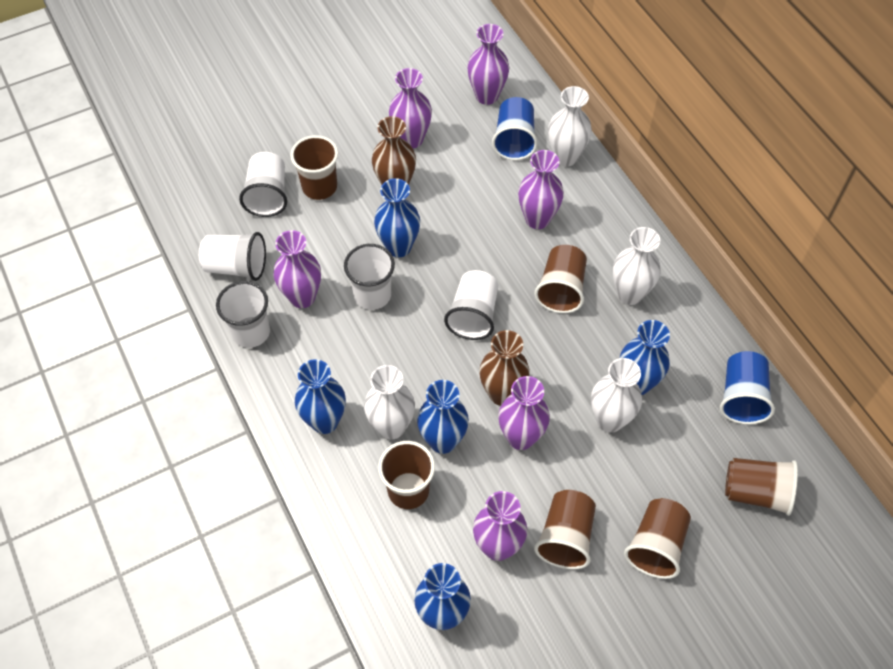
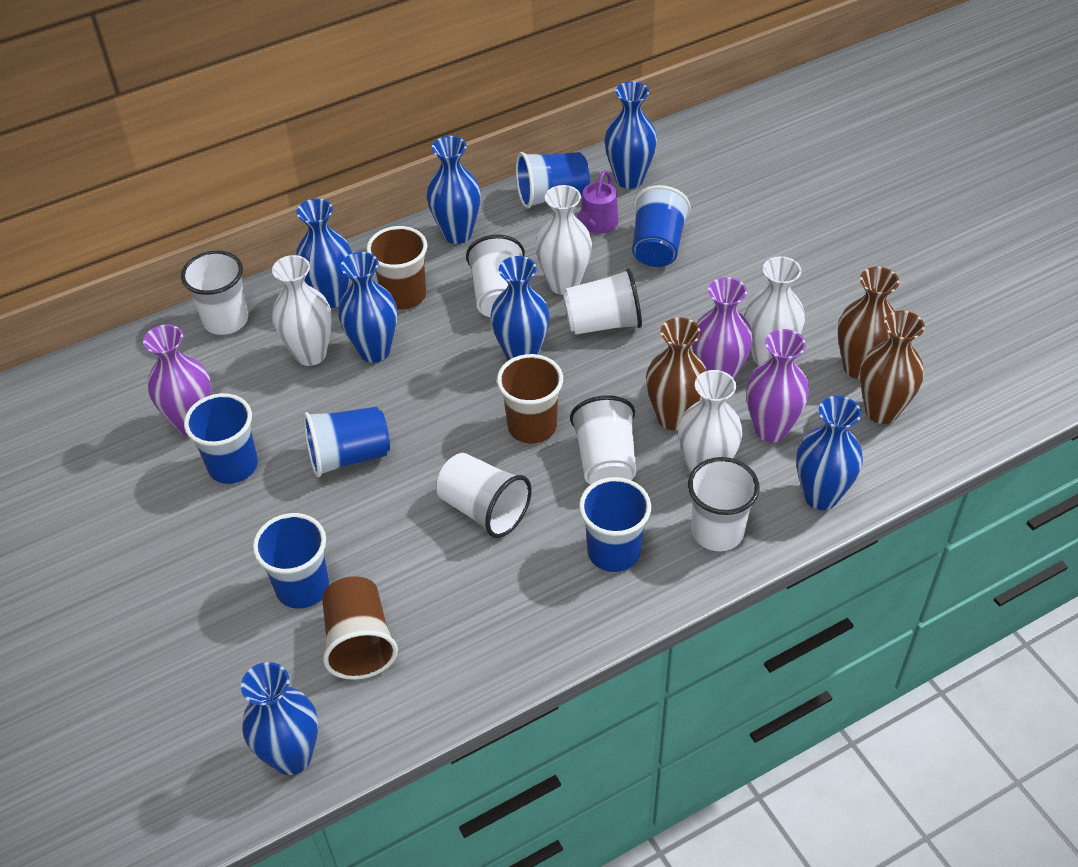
blue cup: 2 -> 6
blue vase: 5 -> 7
brown cup: 6 -> 3
brown vase: 2 -> 3
purple vase: 6 -> 3
purple watering can: 0 -> 1
white cup: 5 -> 6

